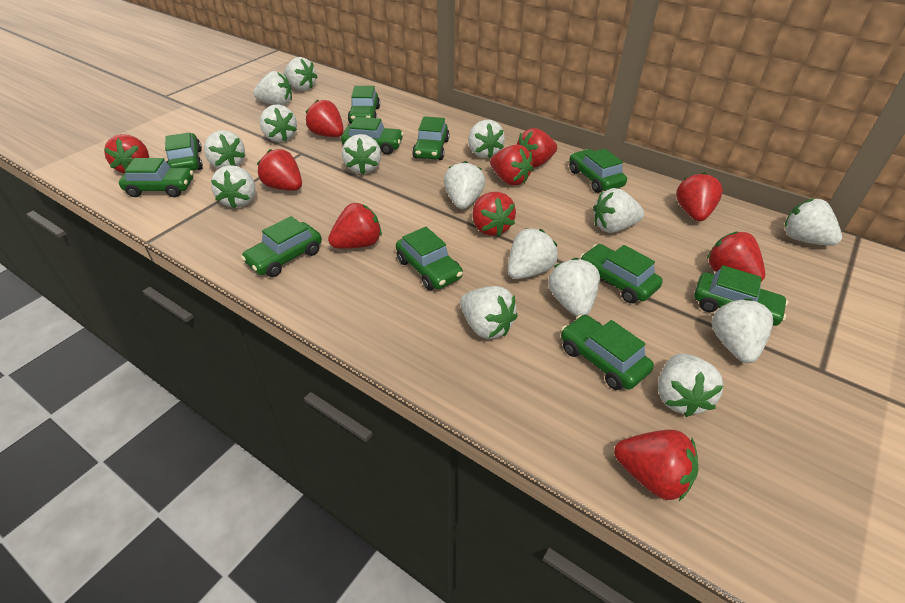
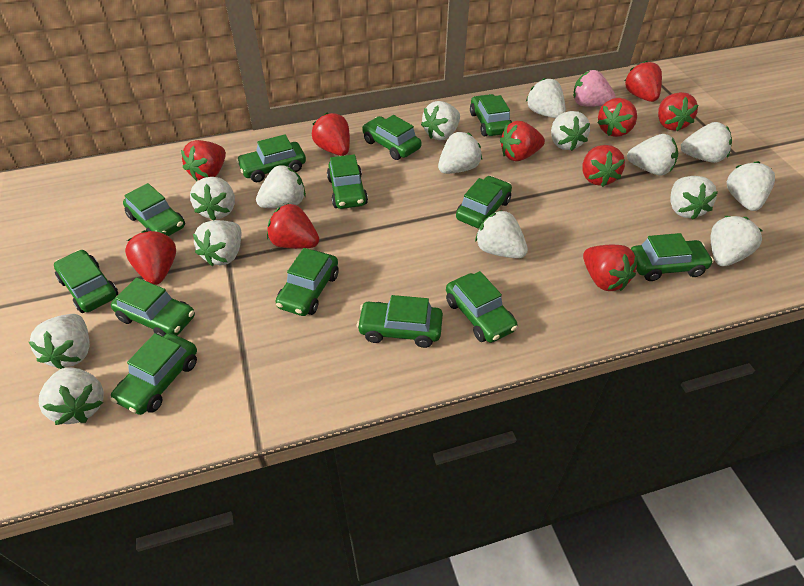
green car: 11 -> 13
pink strawberry: 0 -> 1

